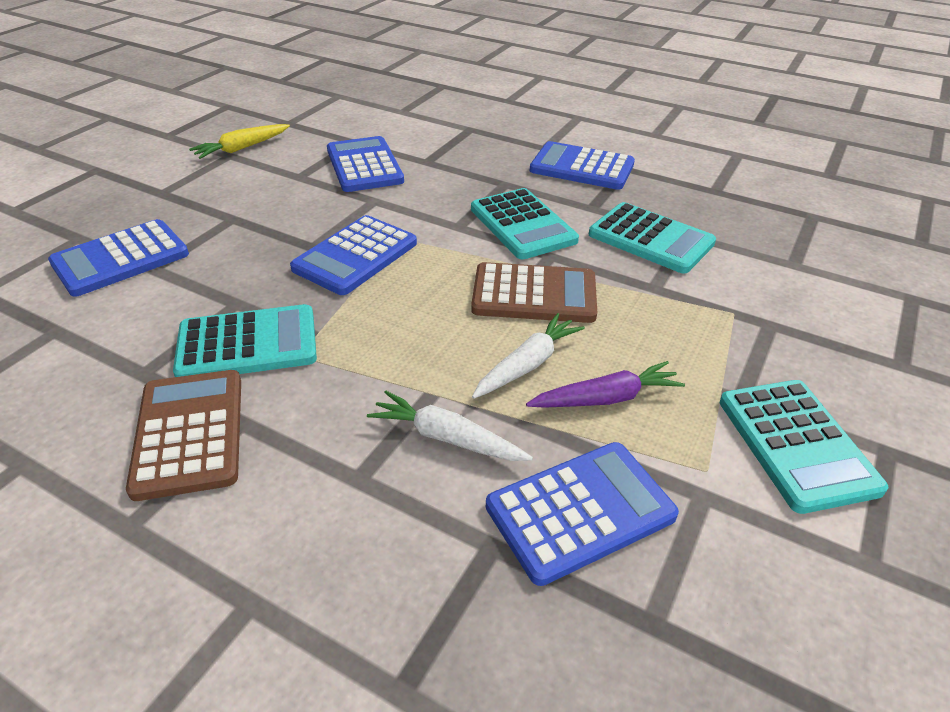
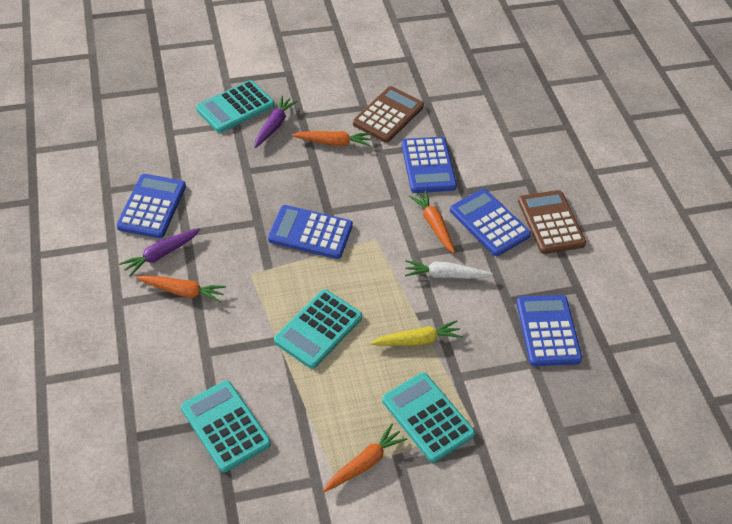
orange carrot: 0 -> 4
purple carrot: 1 -> 2
white carrot: 2 -> 1

